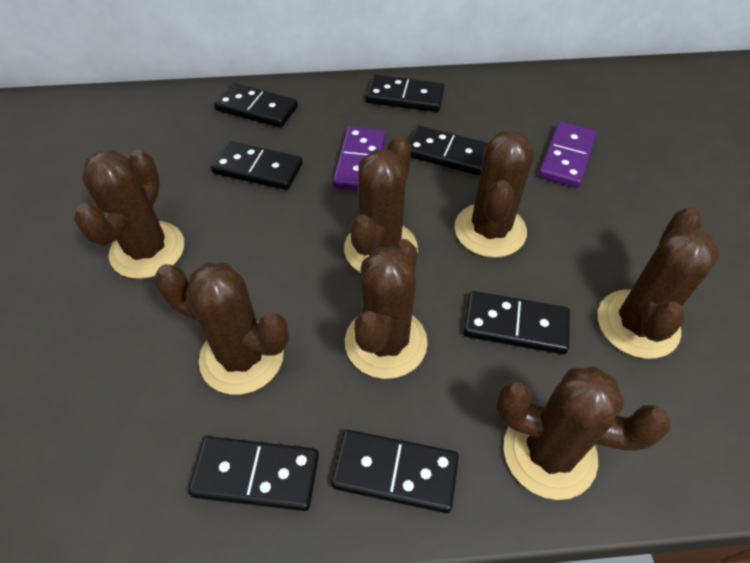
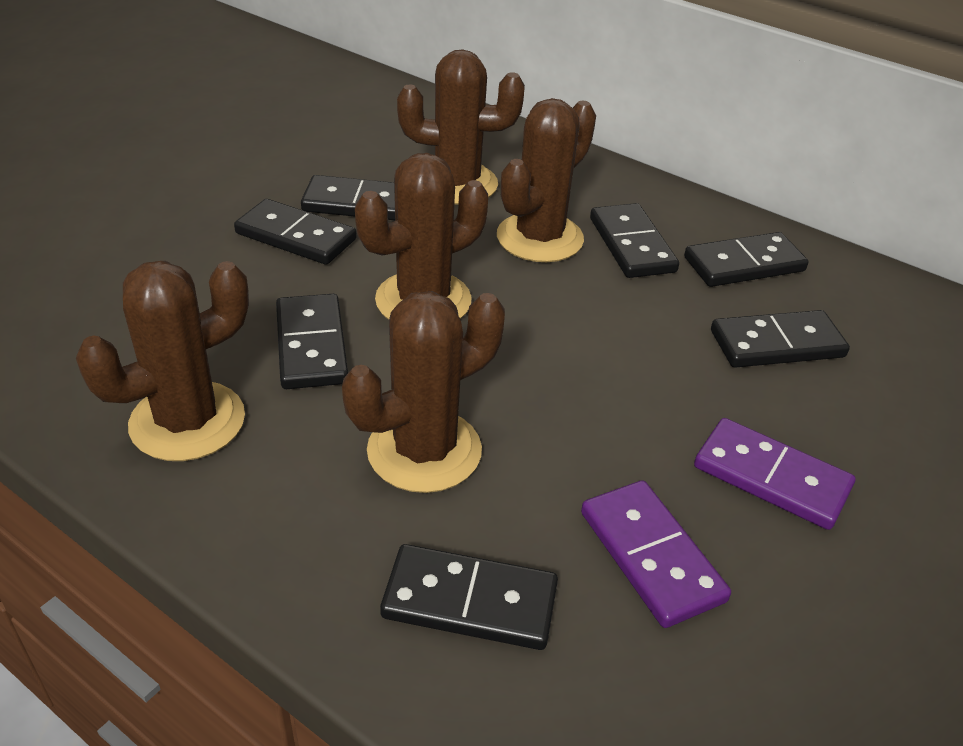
brown cactus: 7 -> 5

